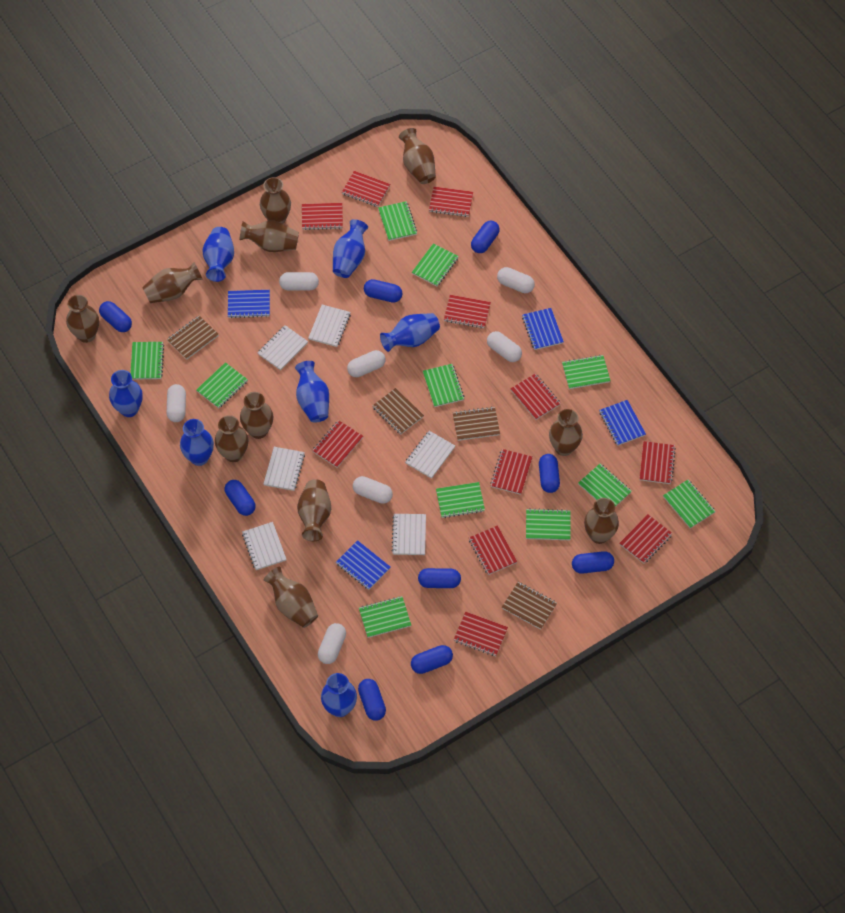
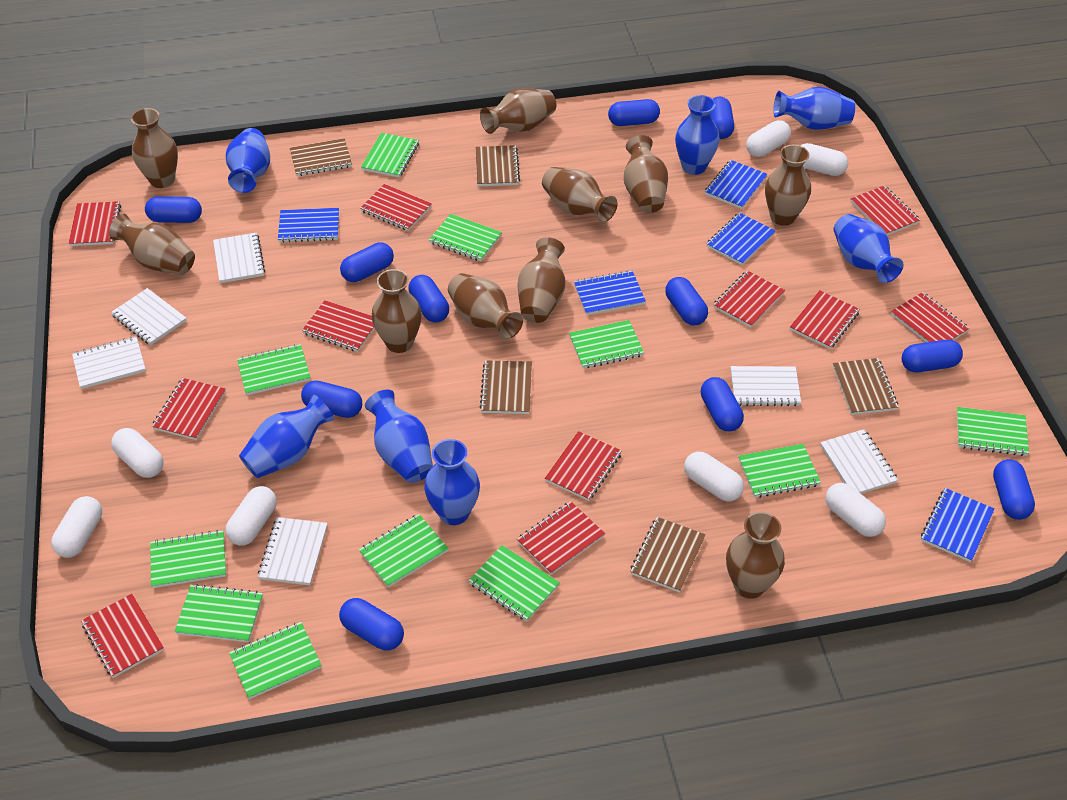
blue capsule: 9 -> 11
blue notebook: 4 -> 5
brown notebook: 4 -> 5
brown vase: 11 -> 10

